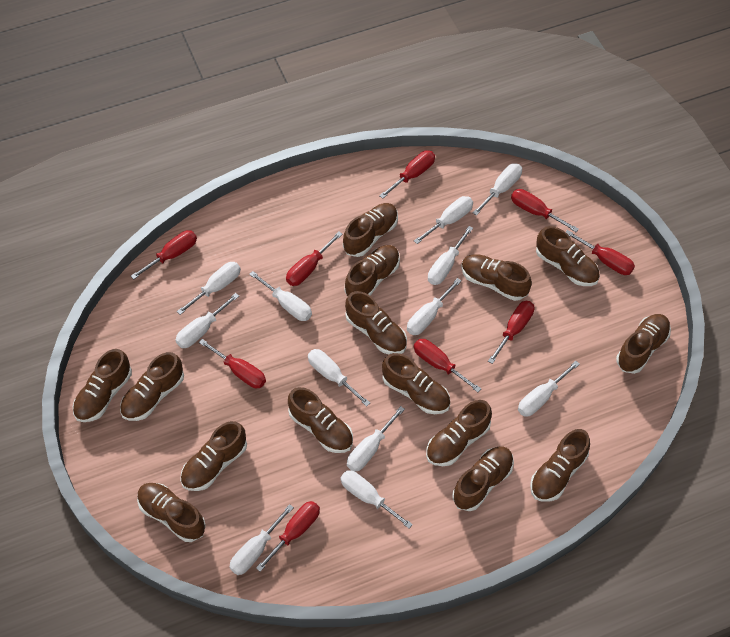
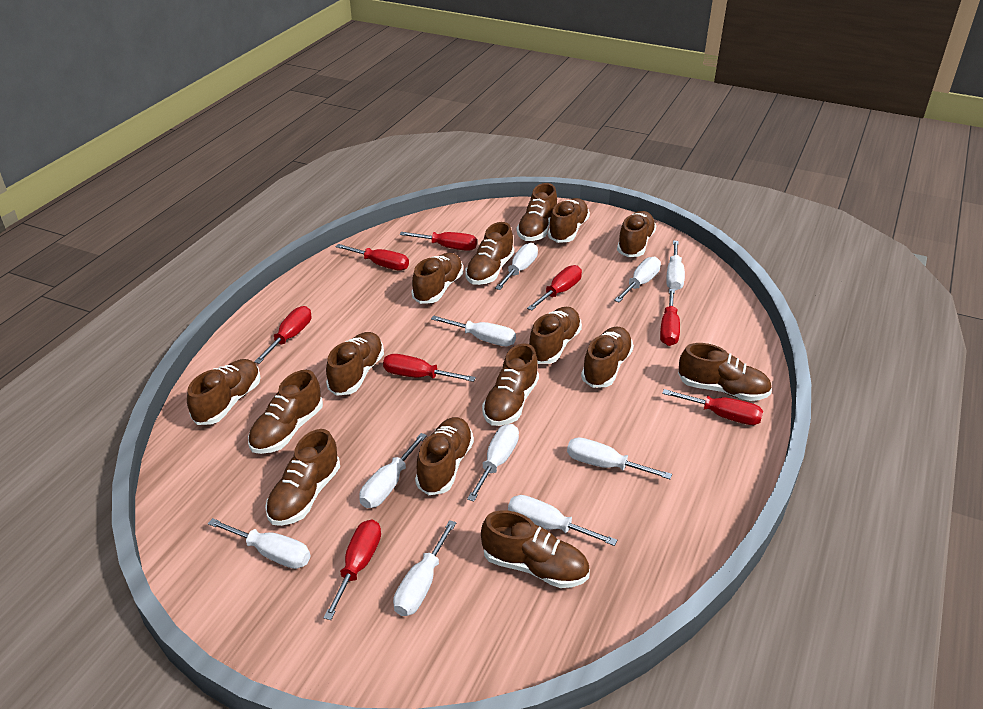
red screwdriver: 9 -> 8
white screwdriver: 12 -> 10

